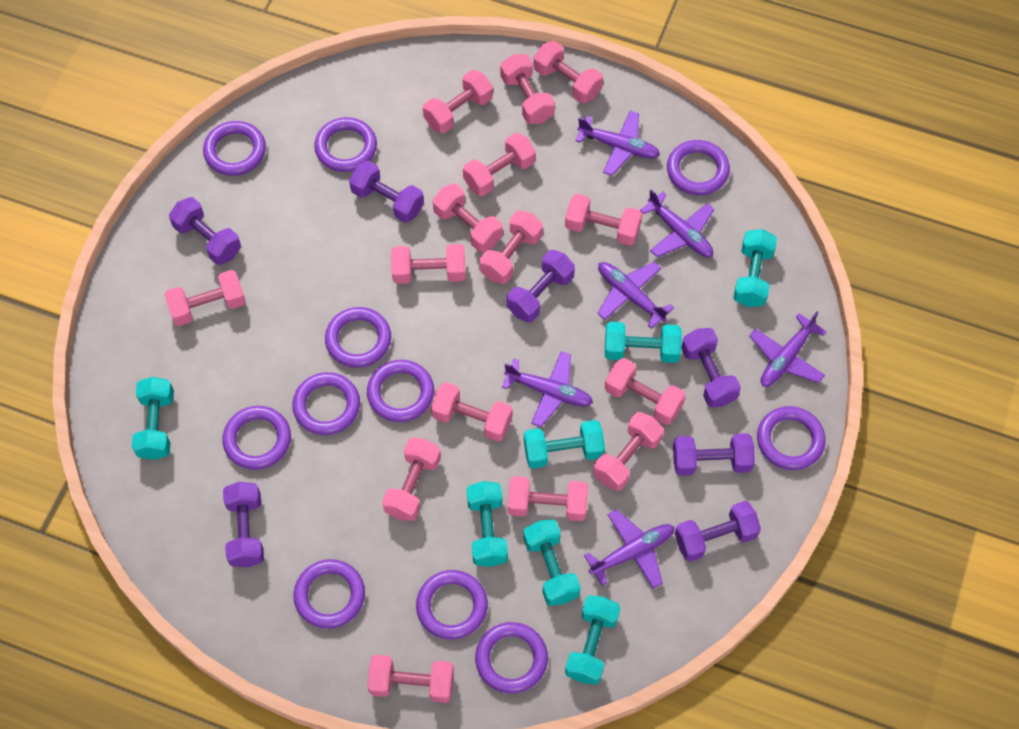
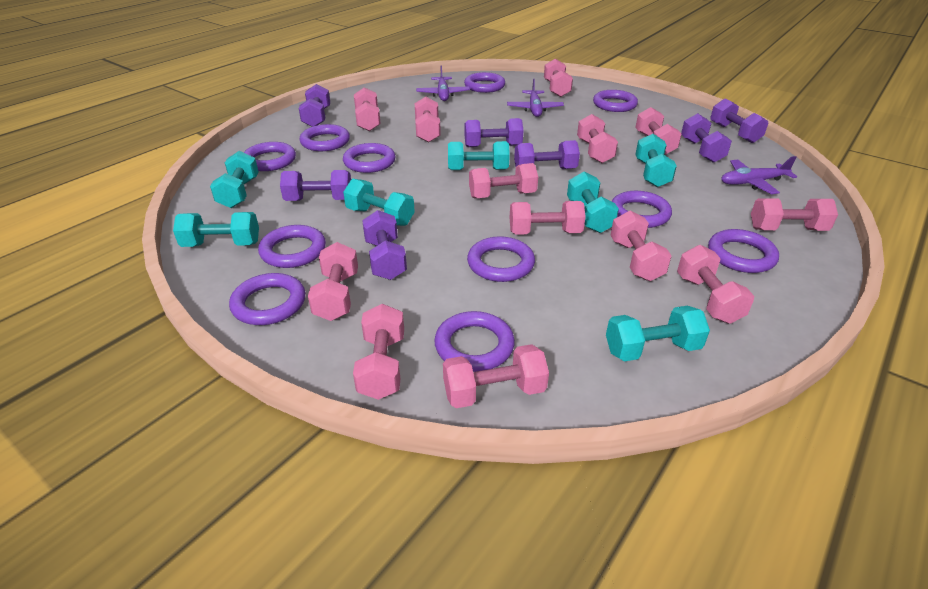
pink dumbbell: 15 -> 13
purple plane: 6 -> 3

